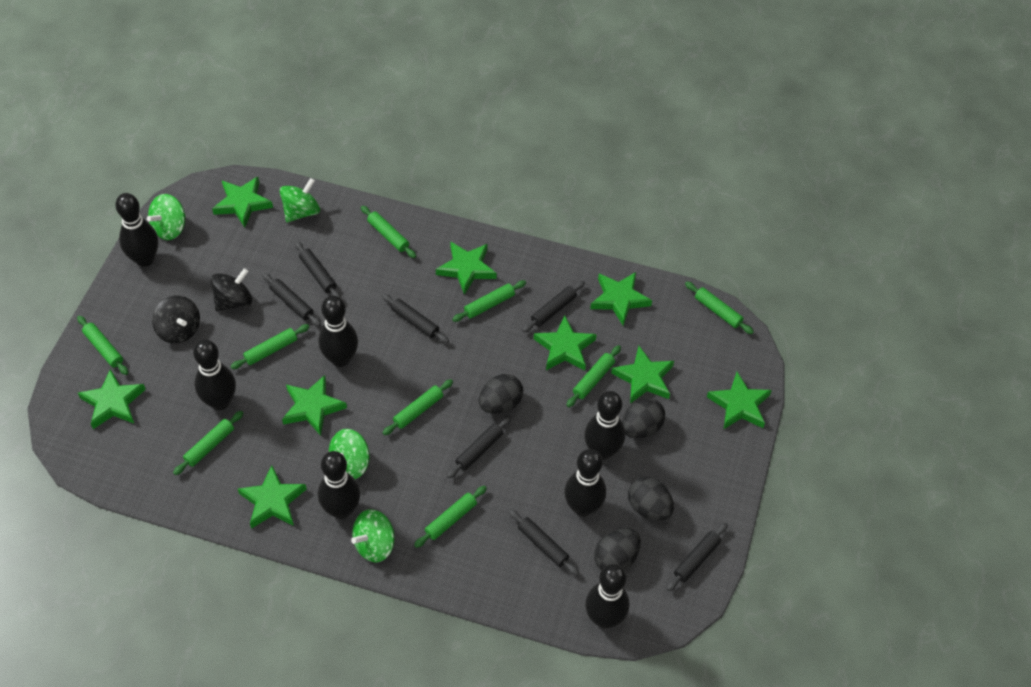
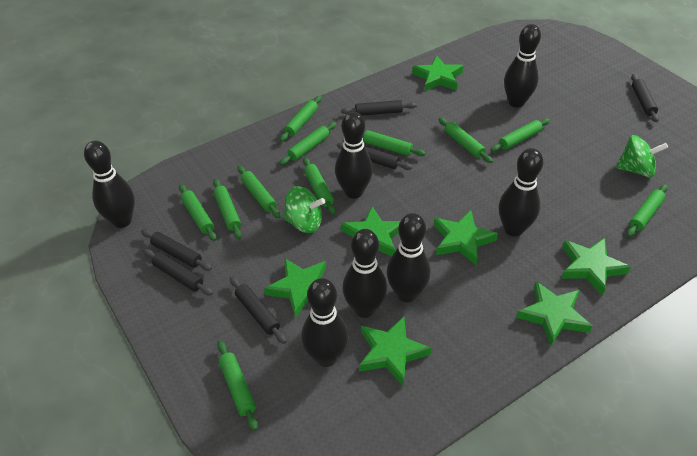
black egg: 4 -> 0
black rolling pin: 7 -> 6
black spinning top: 2 -> 0
green rolling pin: 9 -> 11
green spinning top: 4 -> 2
green star: 9 -> 7

